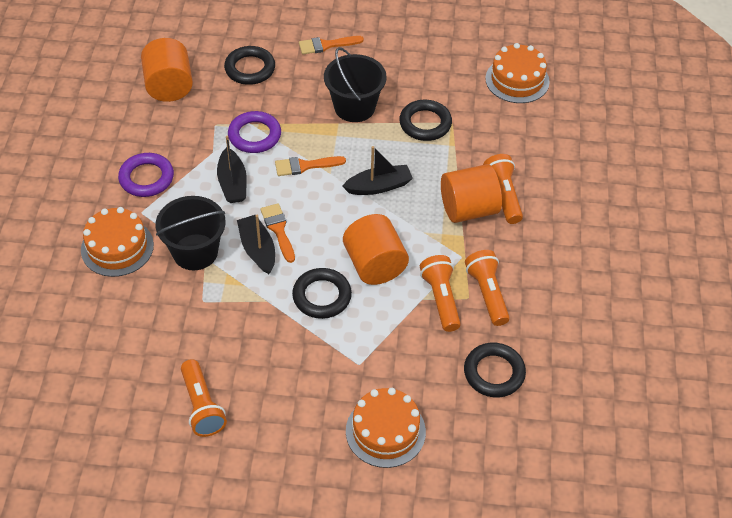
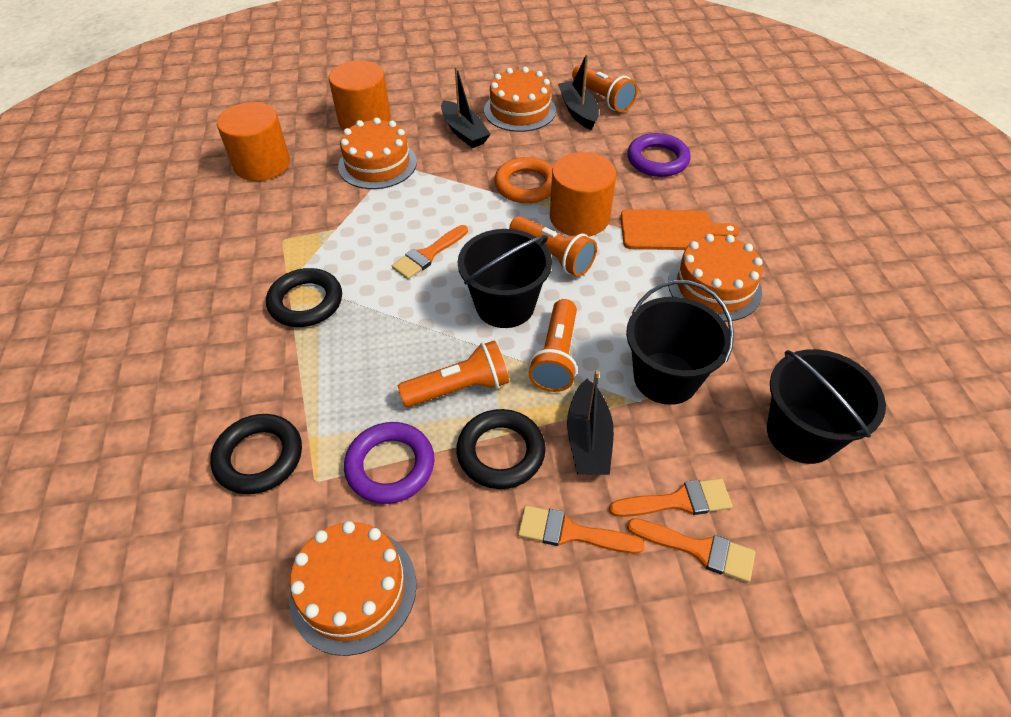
black bucket: 2 -> 3
black ring: 4 -> 3
orange brush: 3 -> 4
orange cake: 3 -> 4
orange cutting board: 0 -> 1
orange ring: 0 -> 1

